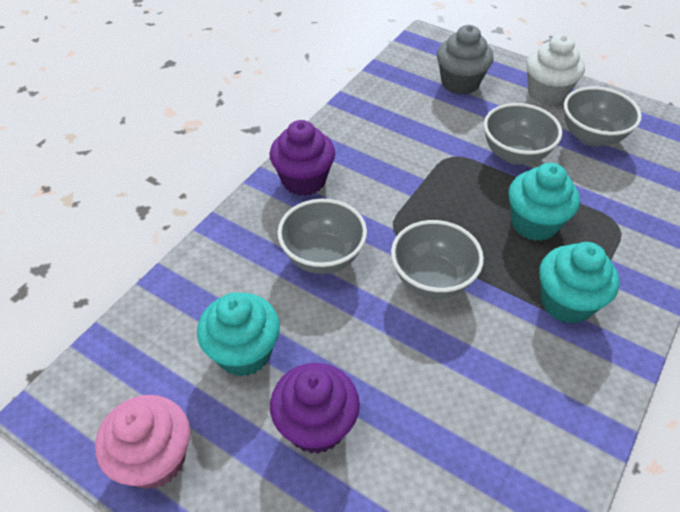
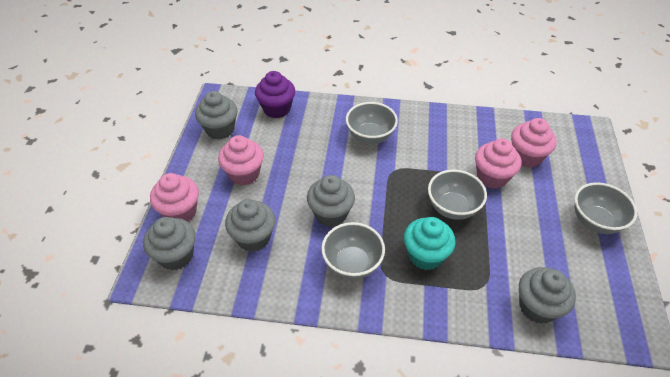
grey cupcake: 1 -> 5
pink cupcake: 1 -> 4
purple cupcake: 2 -> 1
turquoise cupcake: 3 -> 1
white cupcake: 1 -> 0

